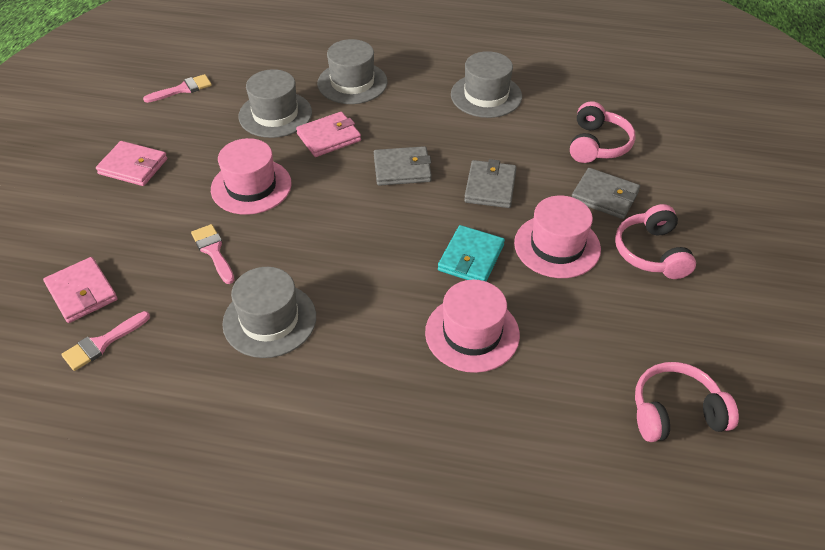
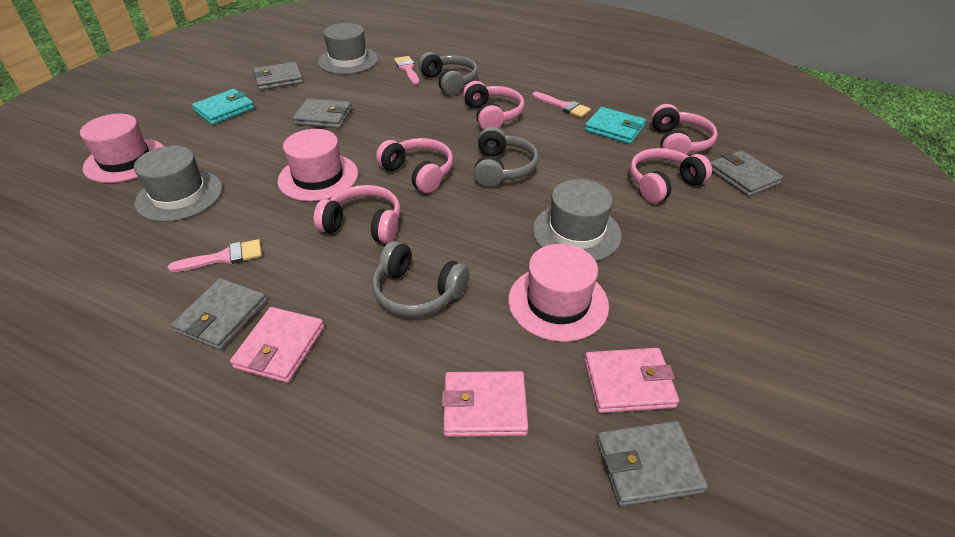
grey hat: 4 -> 3
grey headphones: 0 -> 3
grey wallet: 3 -> 5
pink headphones: 3 -> 5
turquoise wallet: 1 -> 2

